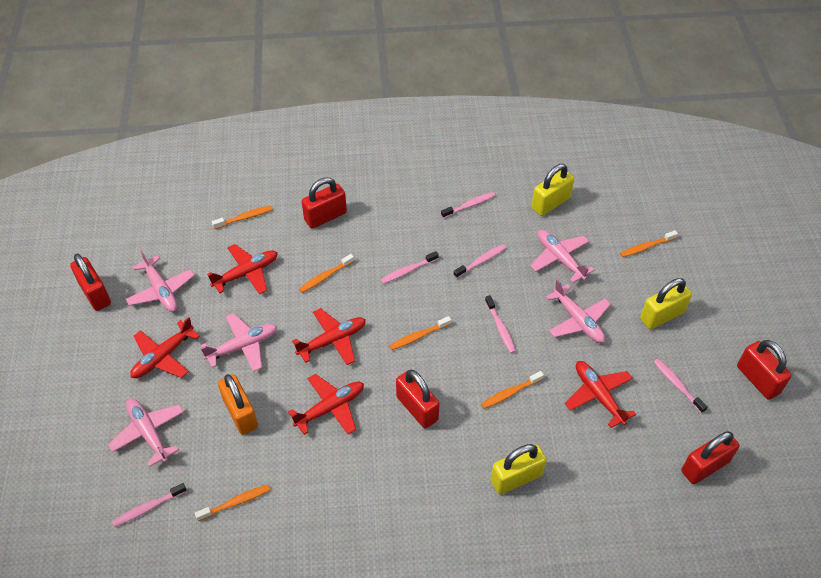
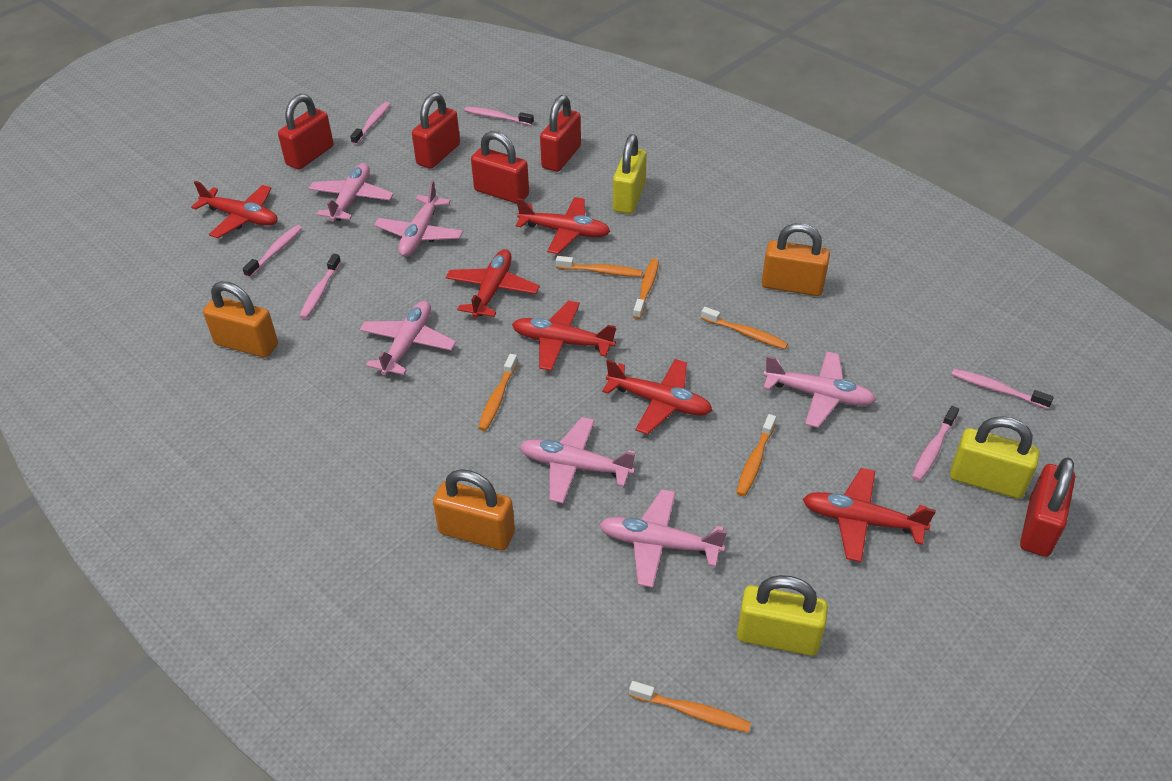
orange padlock: 1 -> 3
pink plane: 5 -> 6
red plane: 5 -> 6

